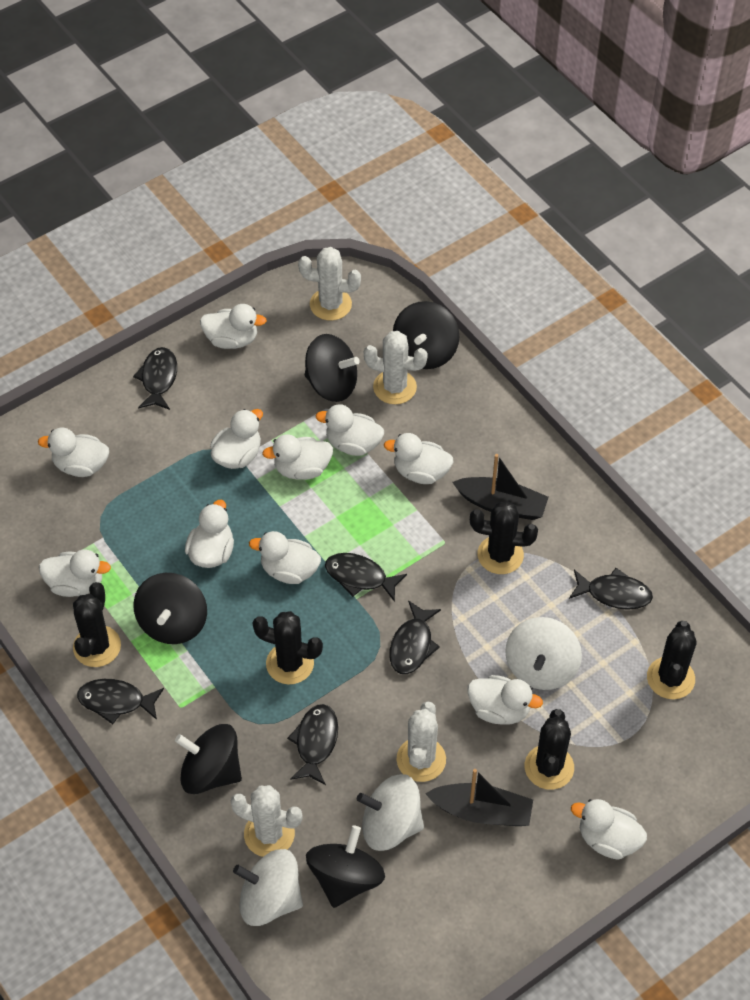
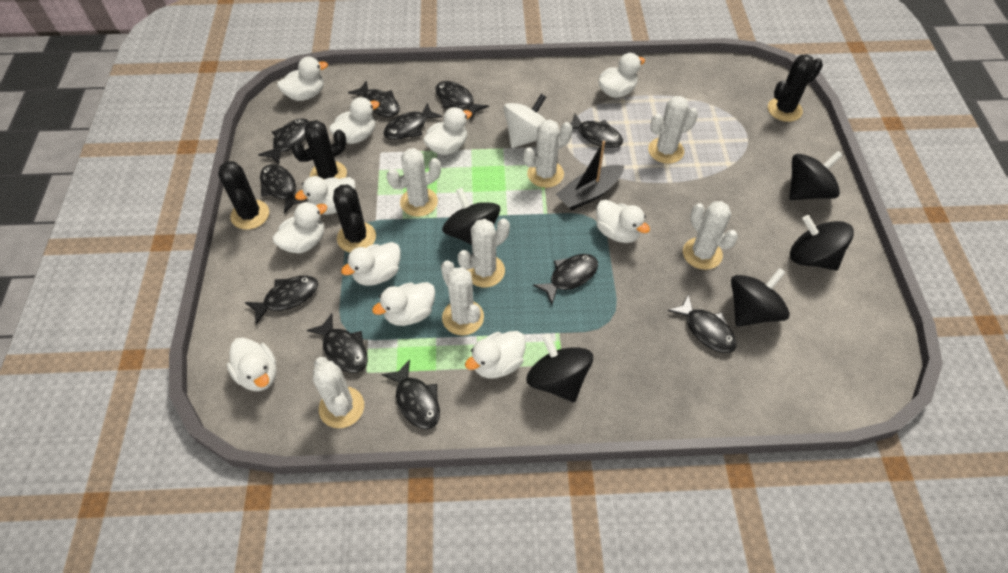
black boat: 2 -> 1
black cactus: 5 -> 4
black fish: 6 -> 11
white cactus: 4 -> 7
white spinning top: 3 -> 1

